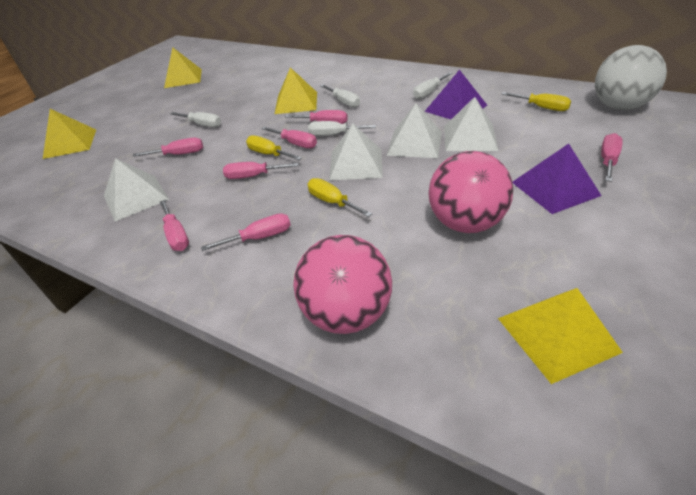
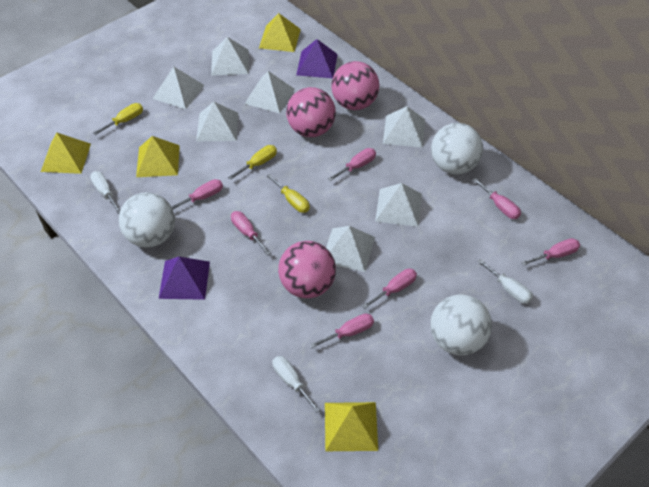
pink ball: 2 -> 3
white ball: 1 -> 3
white pyramid: 4 -> 7
white screwdriver: 4 -> 3

